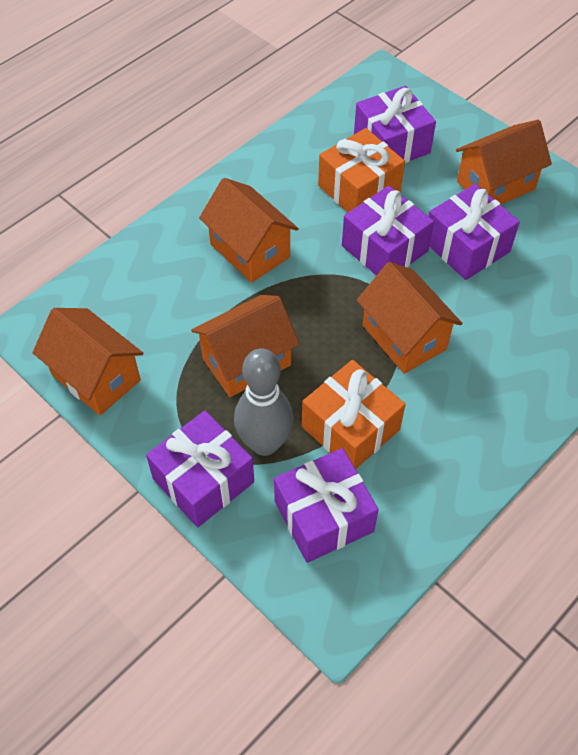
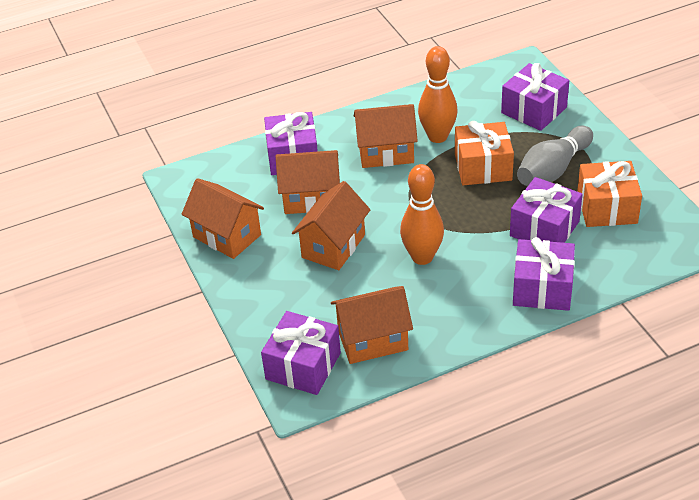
orange bowling pin: 0 -> 2

